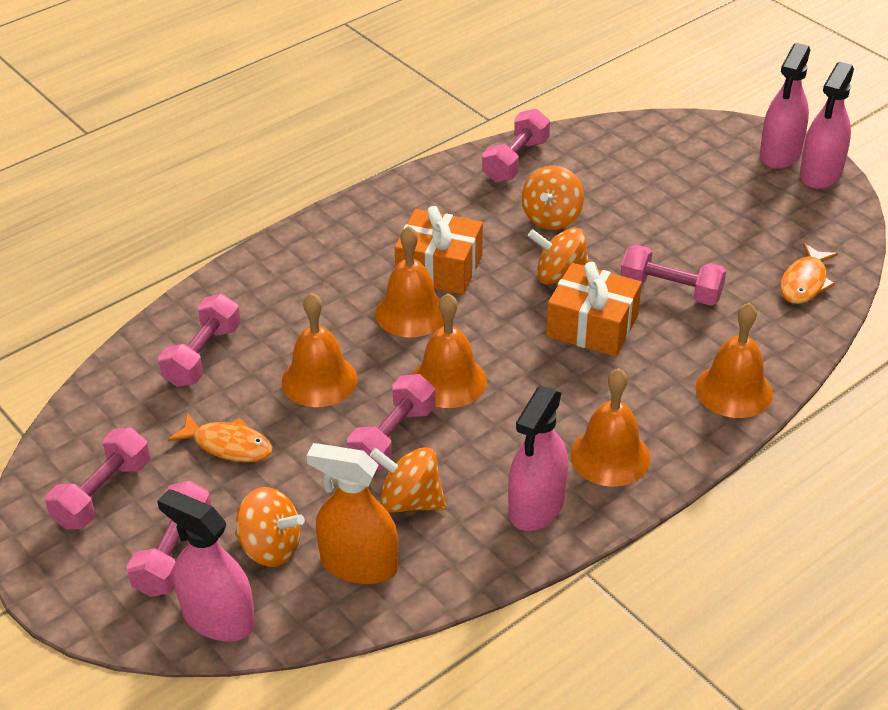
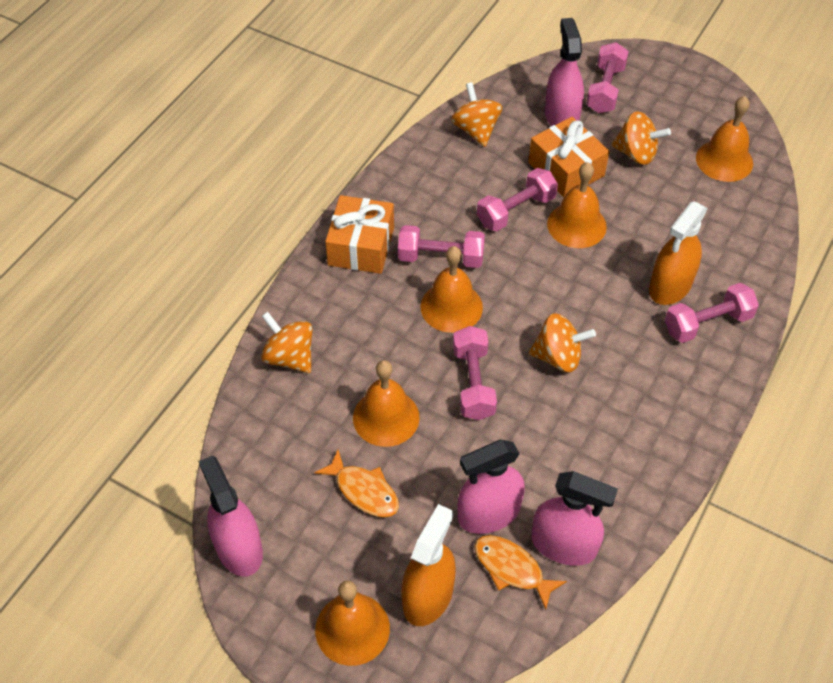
orange spray bottle: 1 -> 2
pink dumbbell: 6 -> 5

